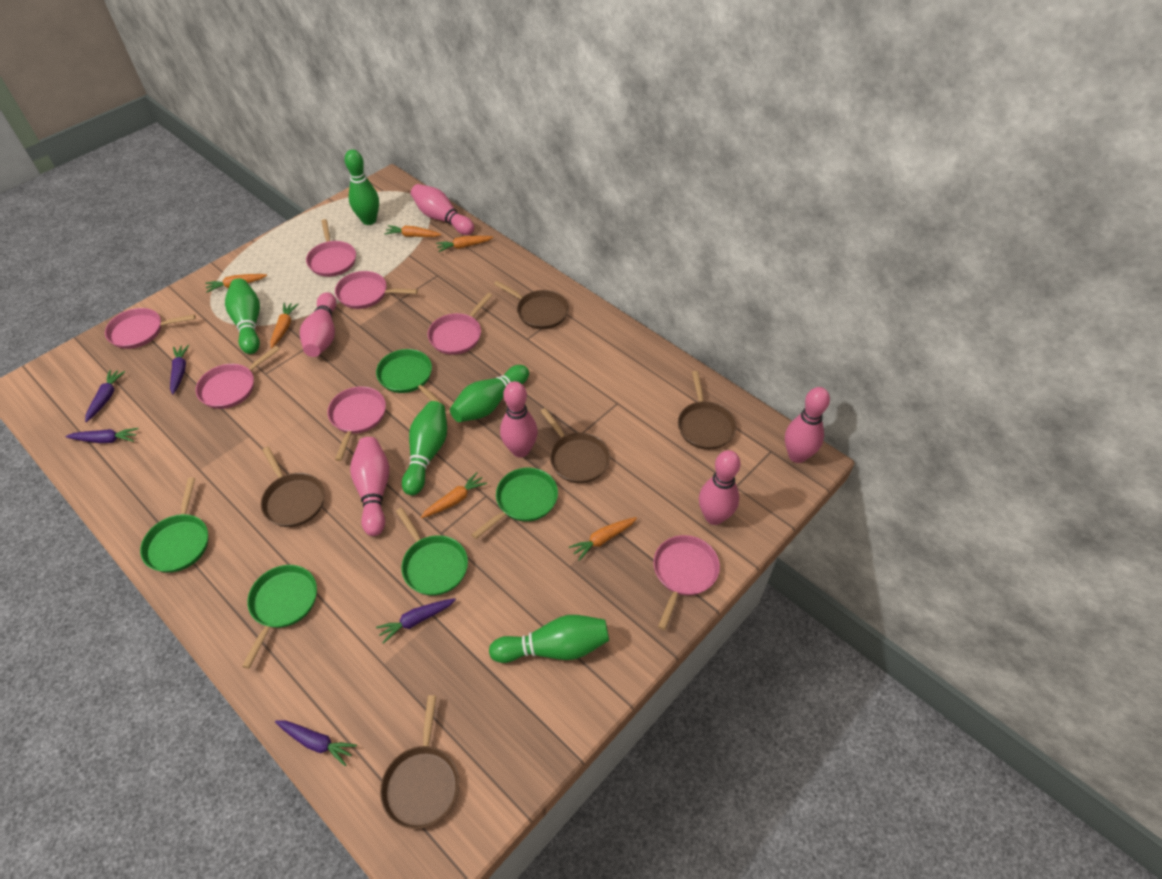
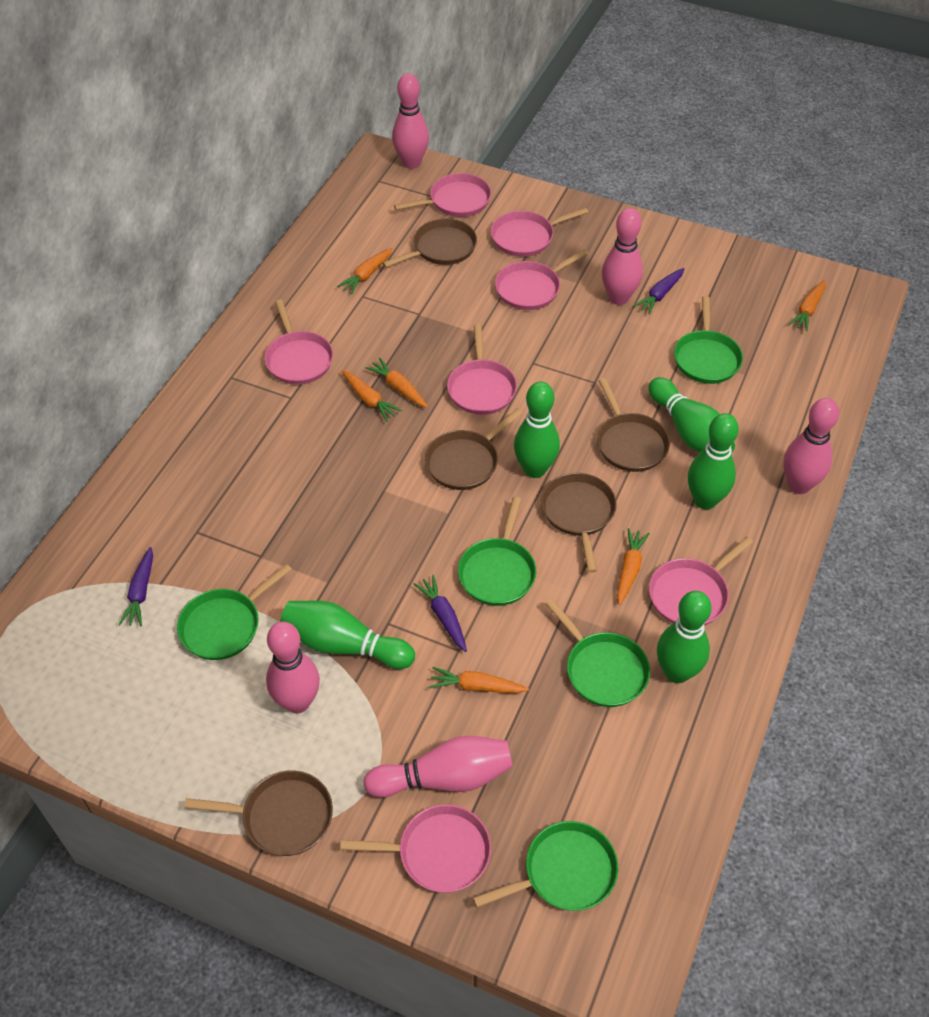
pink bowling pin: 6 -> 5
purple carrot: 5 -> 3

